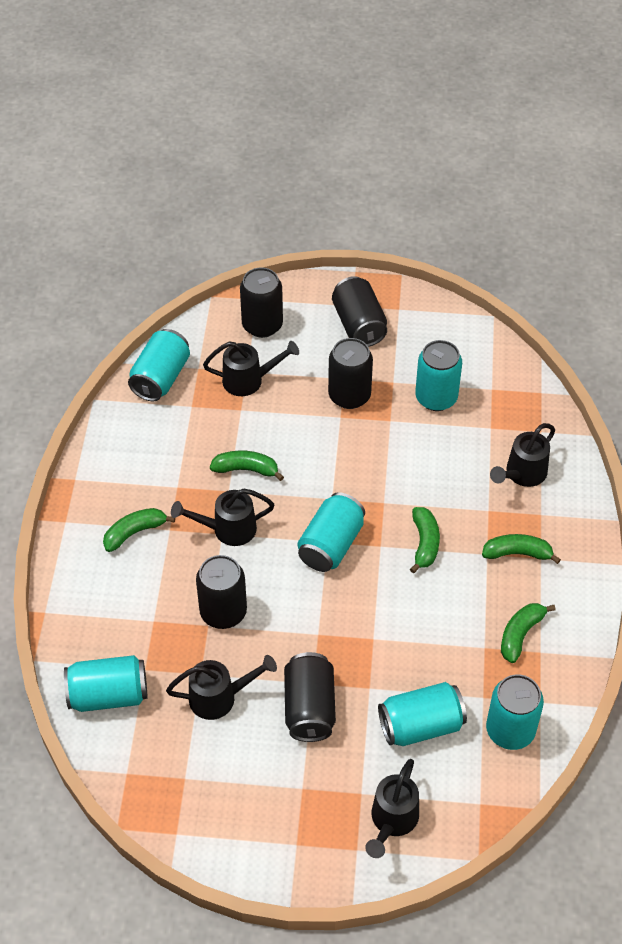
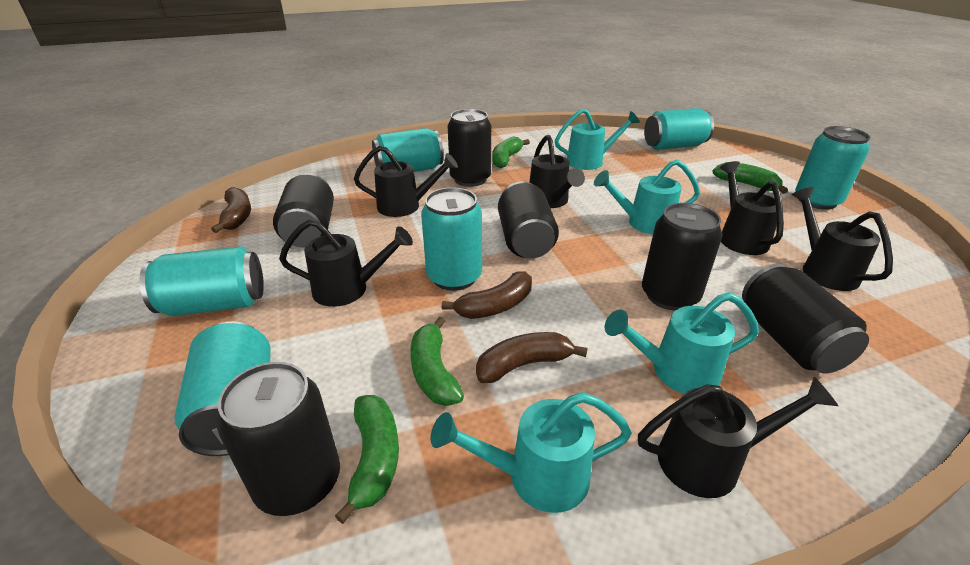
black can: 5 -> 6
black watering can: 5 -> 6
brown banana: 0 -> 3
green banana: 5 -> 4
turquoise watering can: 0 -> 4

